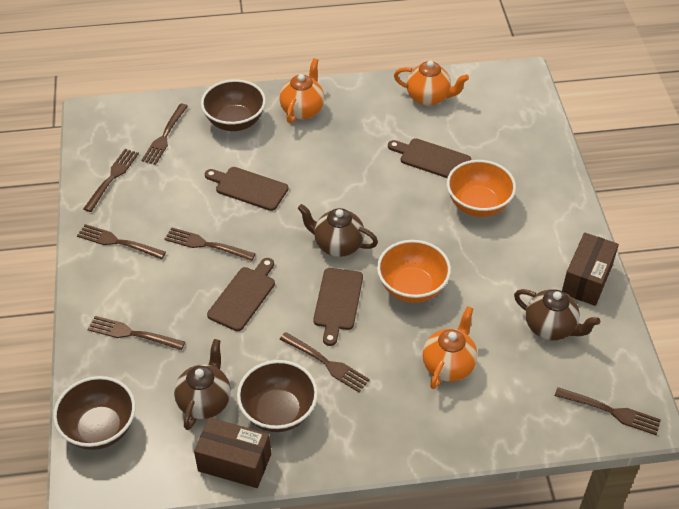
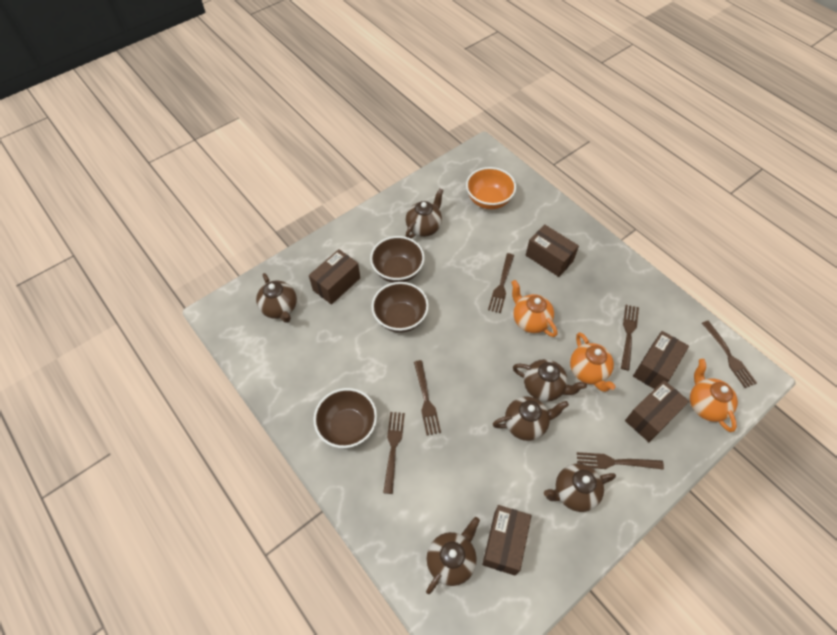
brown box: 2 -> 5
brown cutting board: 4 -> 0
brown fork: 7 -> 6
brown teapot: 3 -> 6
orange bowl: 2 -> 1

